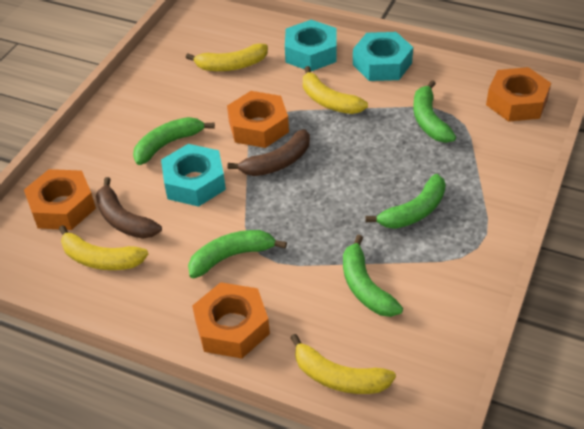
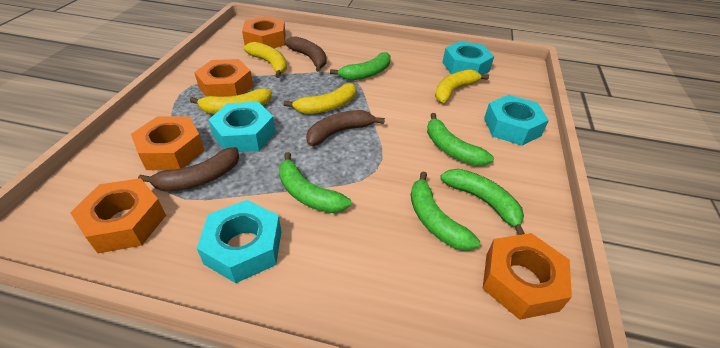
brown banana: 2 -> 3
orange nut: 4 -> 5
turquoise nut: 3 -> 4

